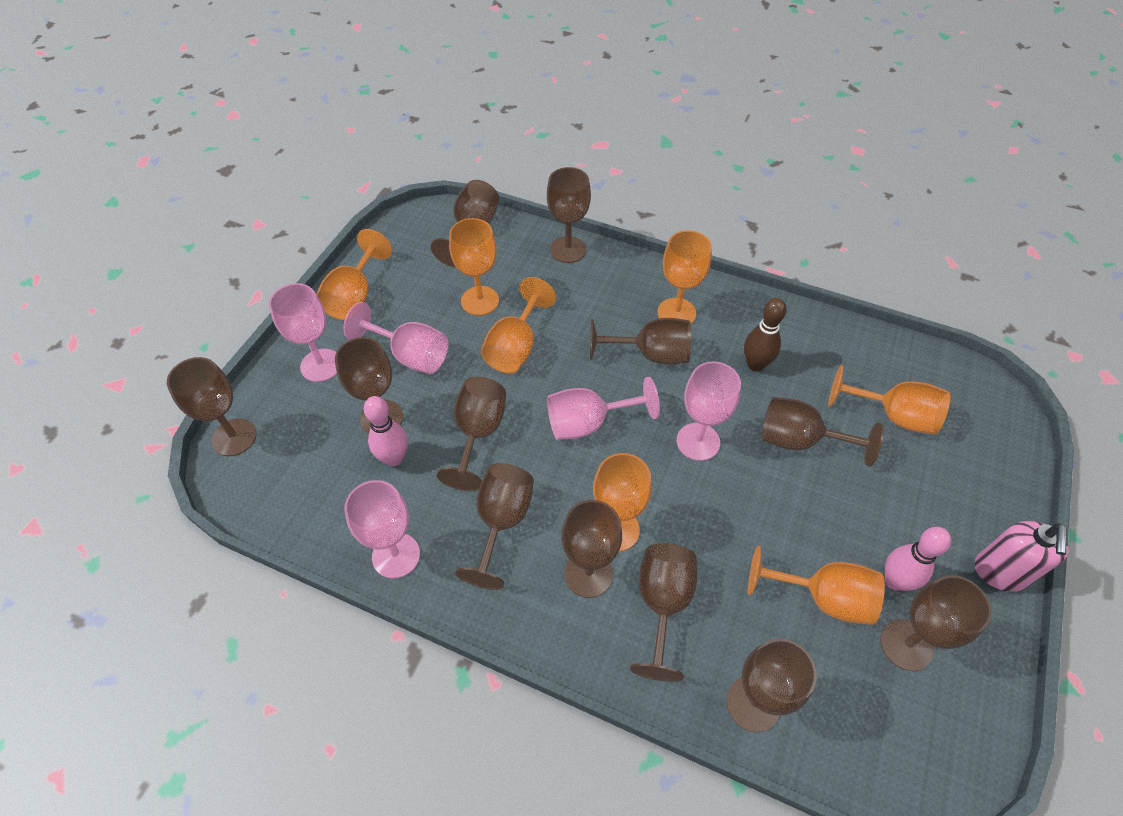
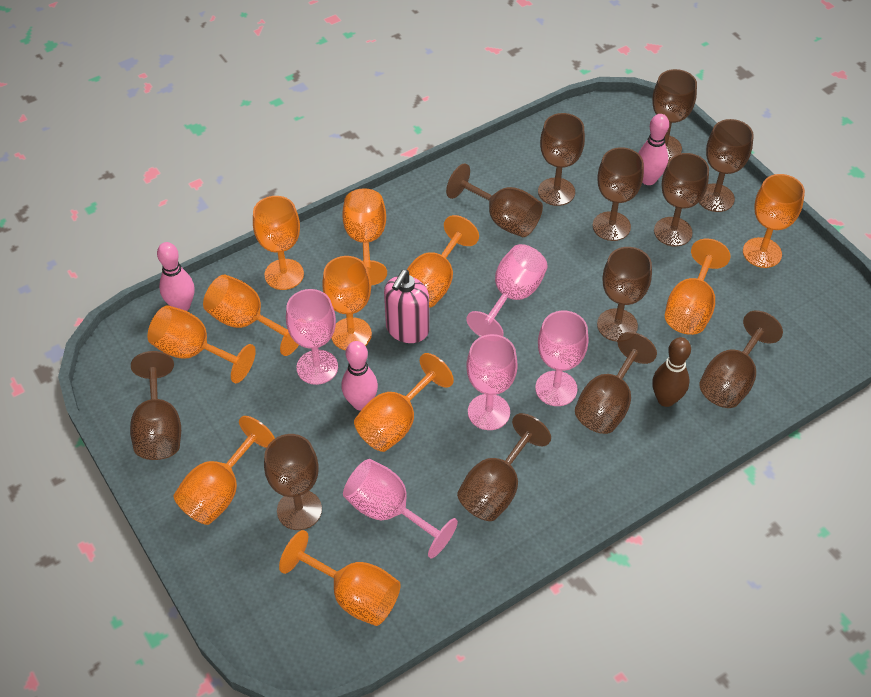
orange goblet: 7 -> 11
pink bowling pin: 2 -> 3

